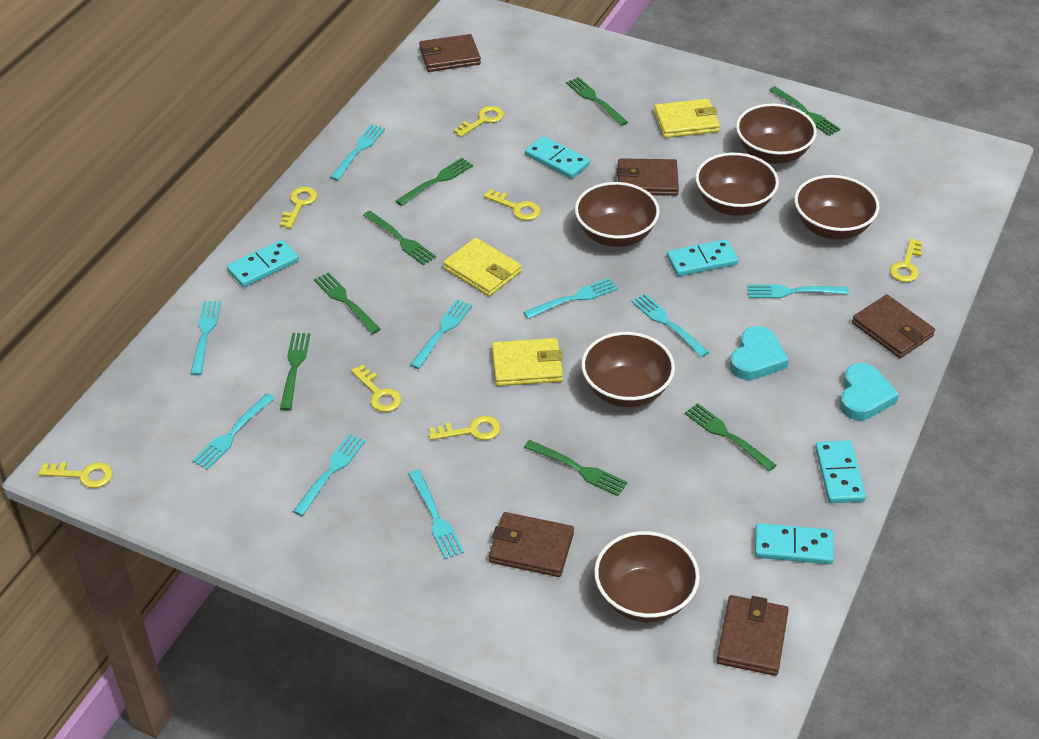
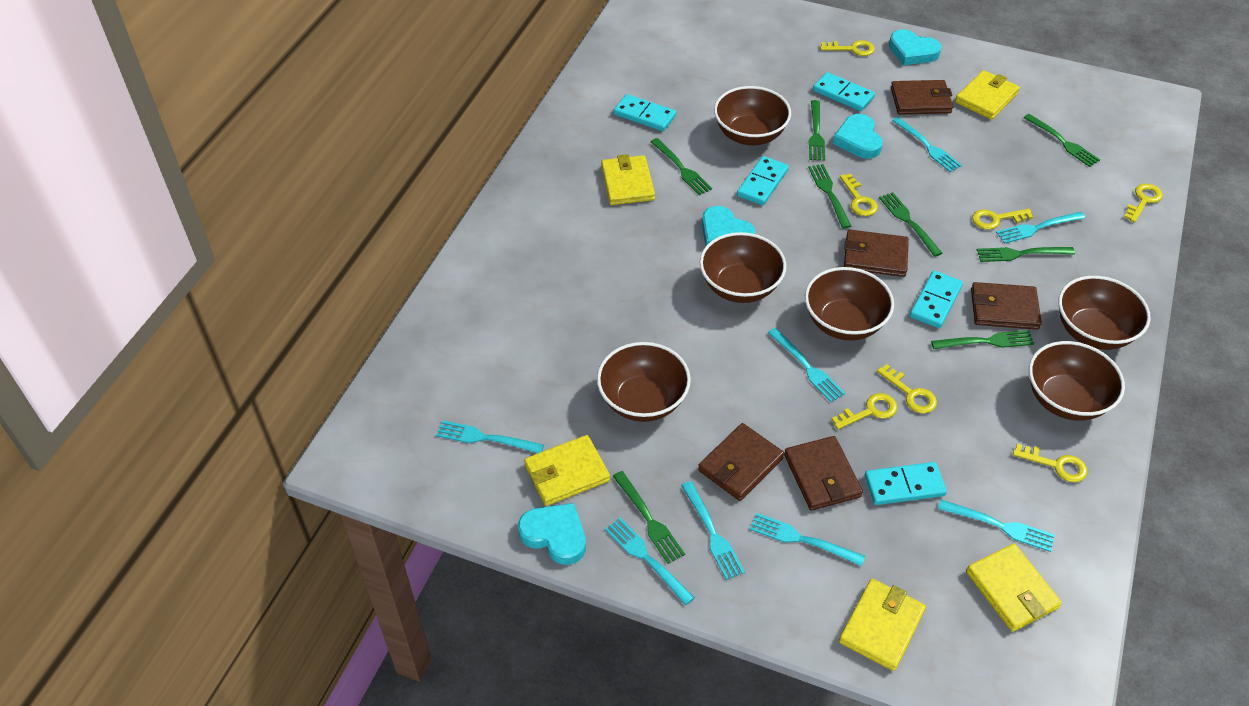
turquoise fork: 9 -> 8
turquoise heart: 2 -> 4
yellow wallet: 3 -> 5

